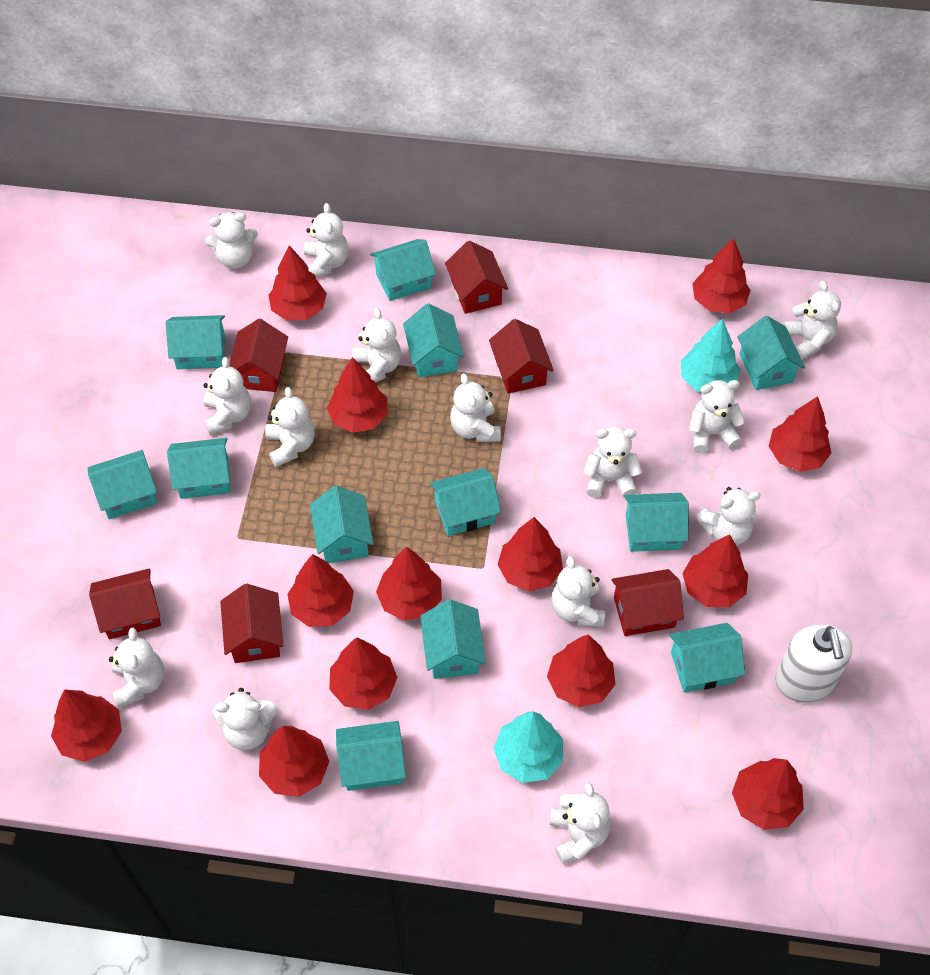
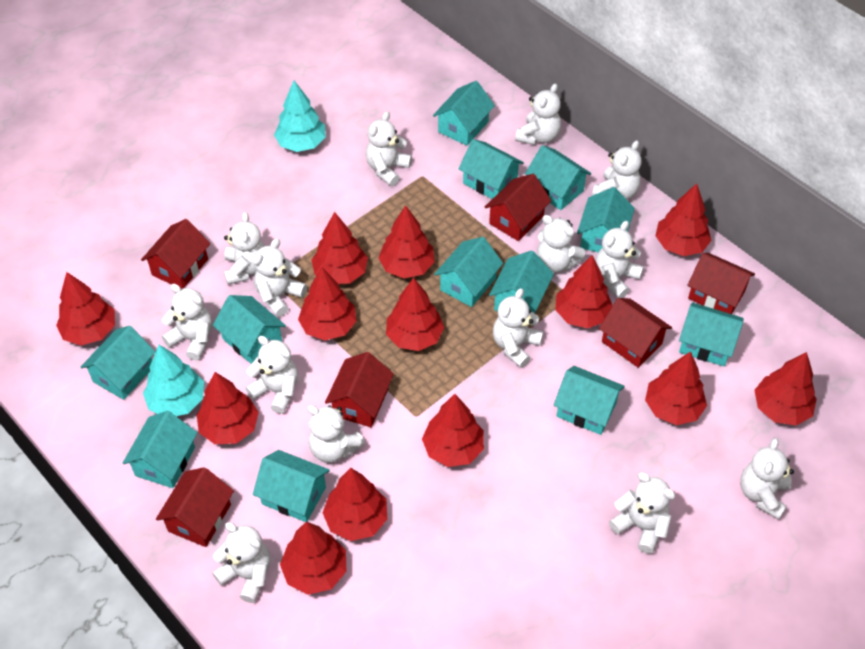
white soap dispenser: 1 -> 0

